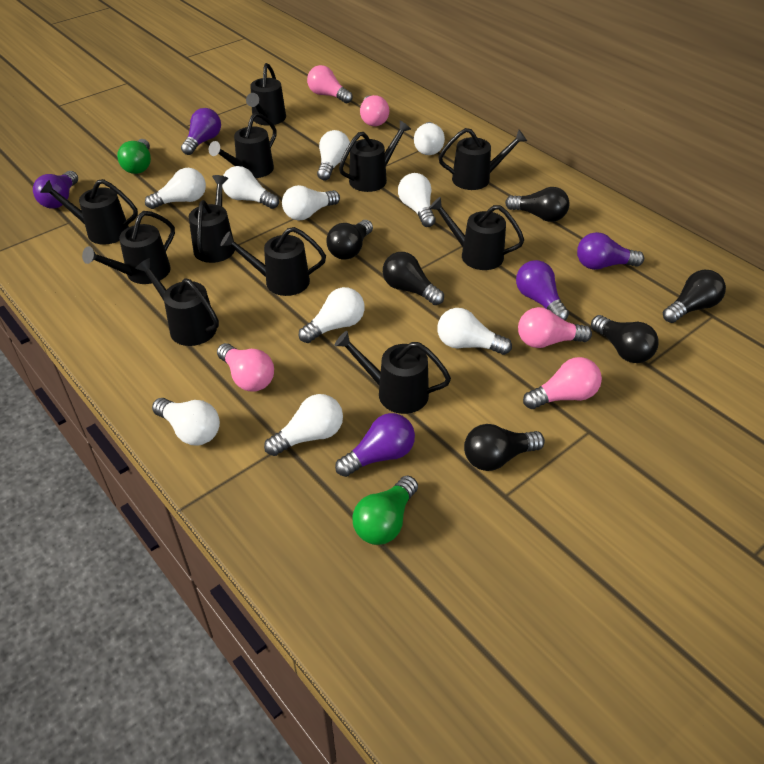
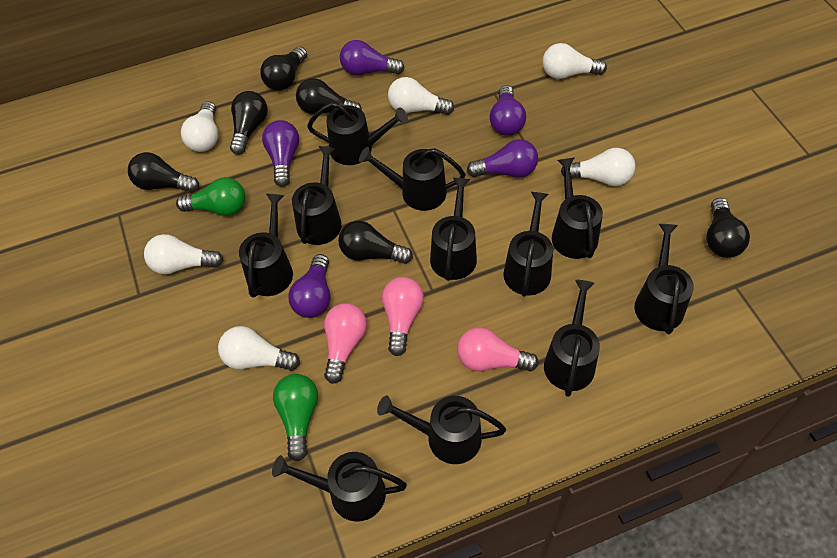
pink light bulb: 5 -> 3
white light bulb: 10 -> 6

